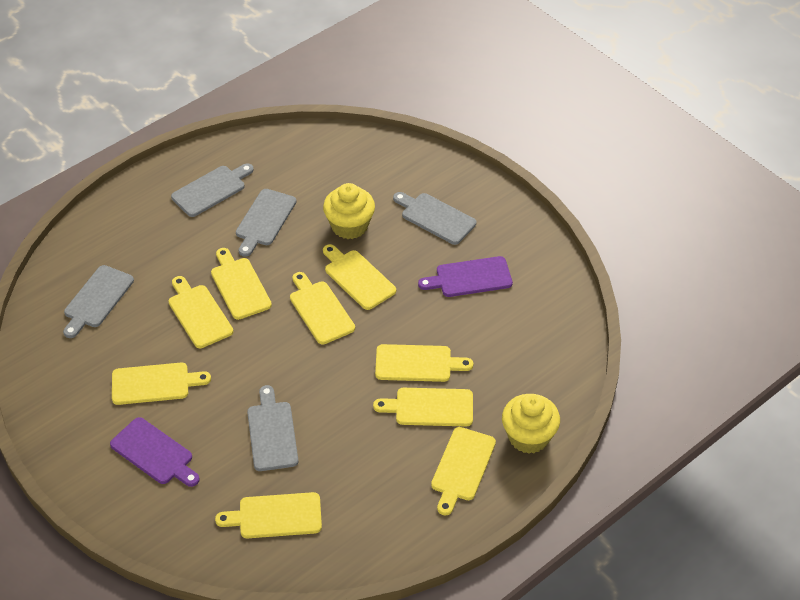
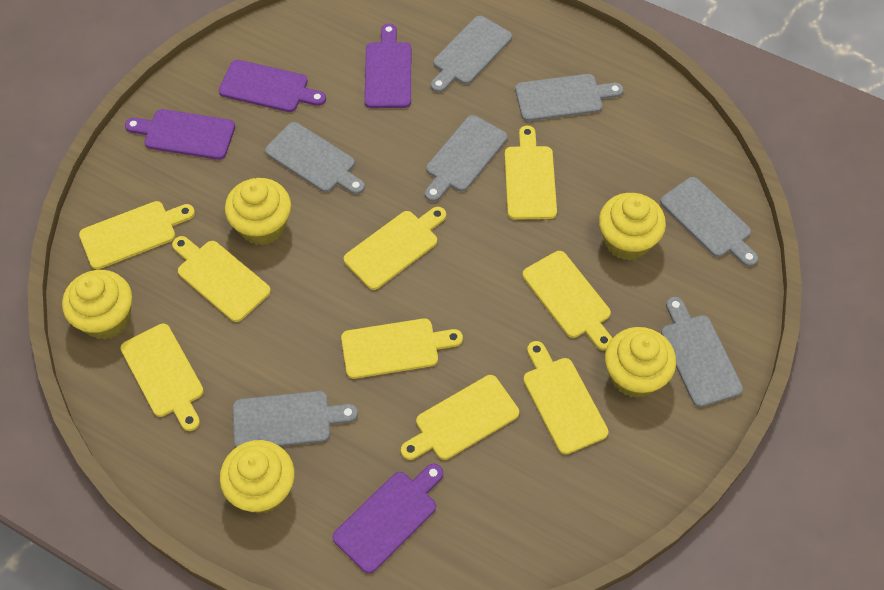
grey cutting board: 5 -> 7
purple cutting board: 2 -> 4
yellow cupcake: 2 -> 5

